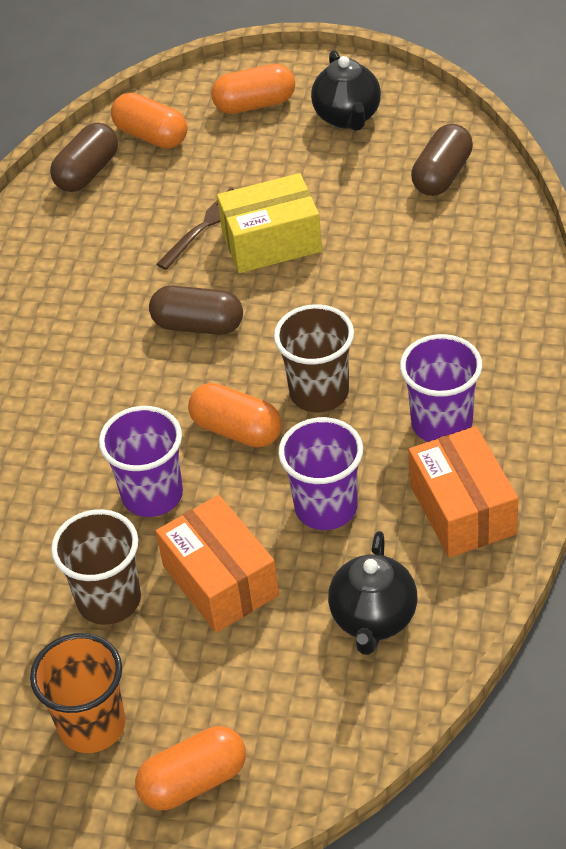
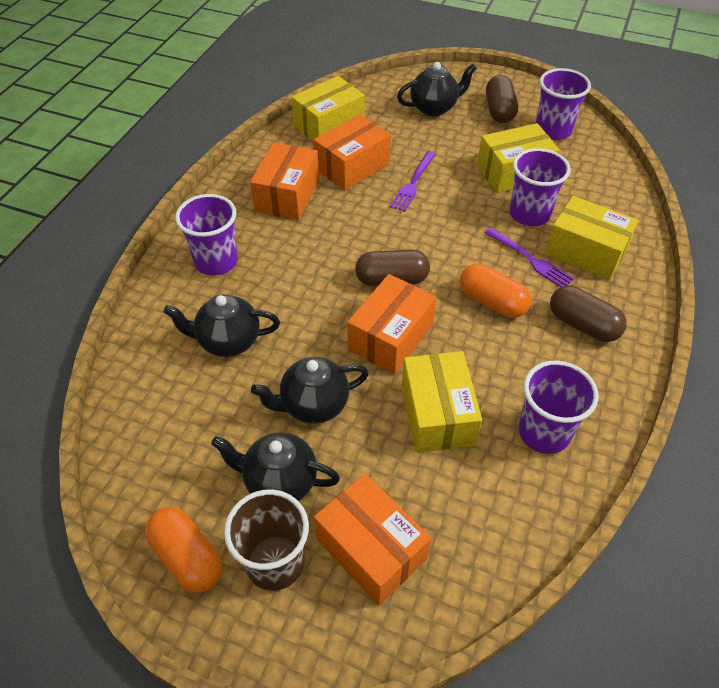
black teapot: 2 -> 4
brown cup: 2 -> 1
brown fork: 1 -> 0
orange box: 2 -> 4
orange capsule: 4 -> 2
orange cup: 1 -> 0
purple cup: 3 -> 4
purple fork: 0 -> 2
yellow box: 1 -> 4

